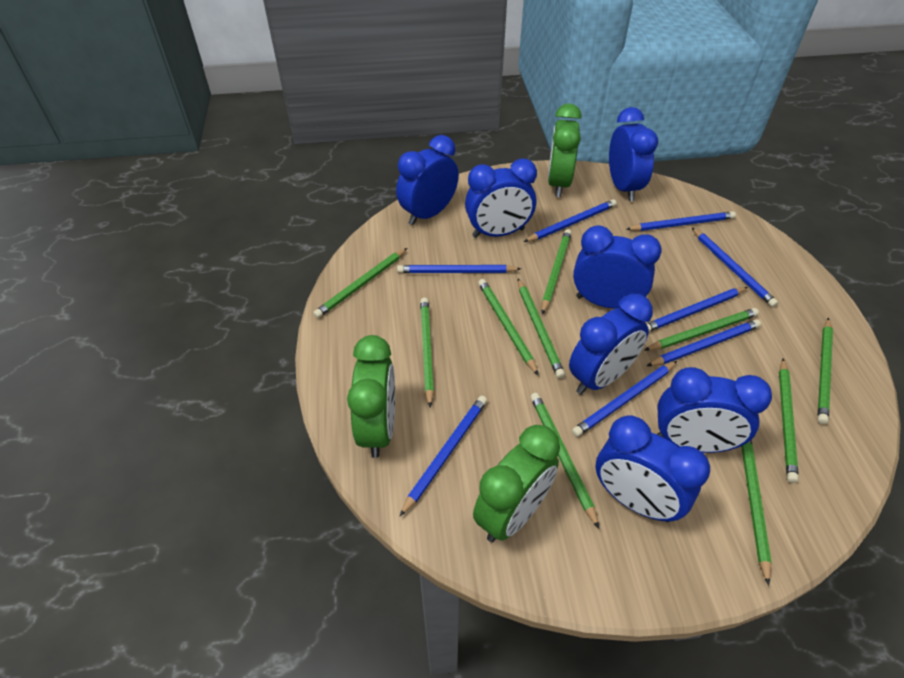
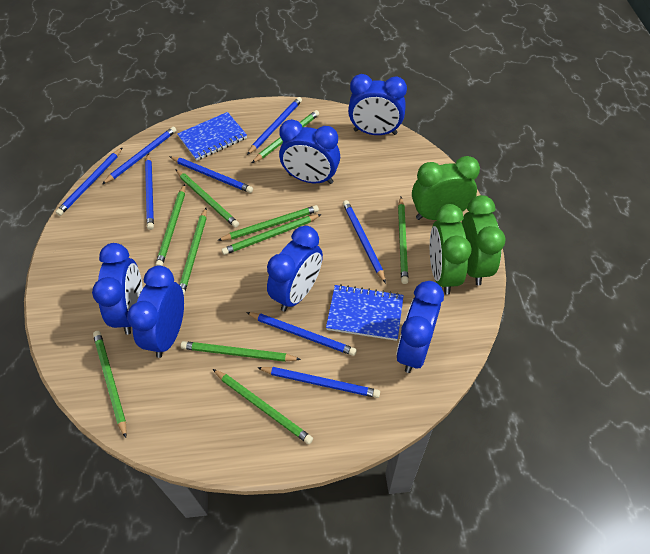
blue clock: 7 -> 6
blue notebook: 0 -> 2

